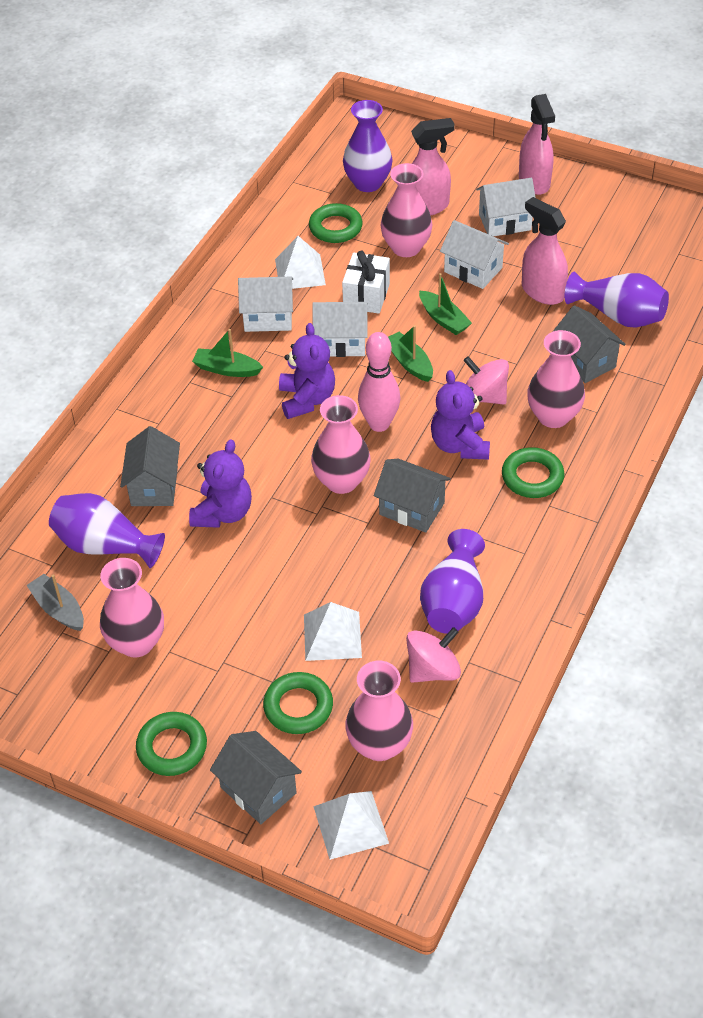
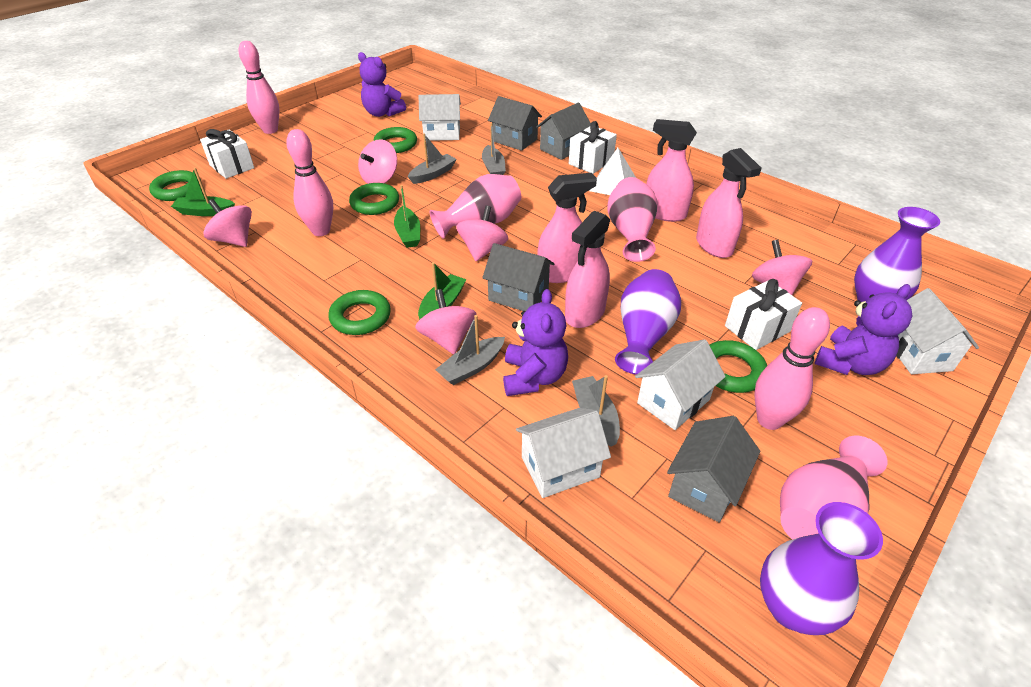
green ring: 4 -> 5
grey boat: 1 -> 4
pink bowling pin: 1 -> 3
pink spinning top: 2 -> 5
pink spray bottle: 3 -> 4
pink vase: 5 -> 3
purple vase: 4 -> 3
white gift: 1 -> 3
white pyramid: 3 -> 1

